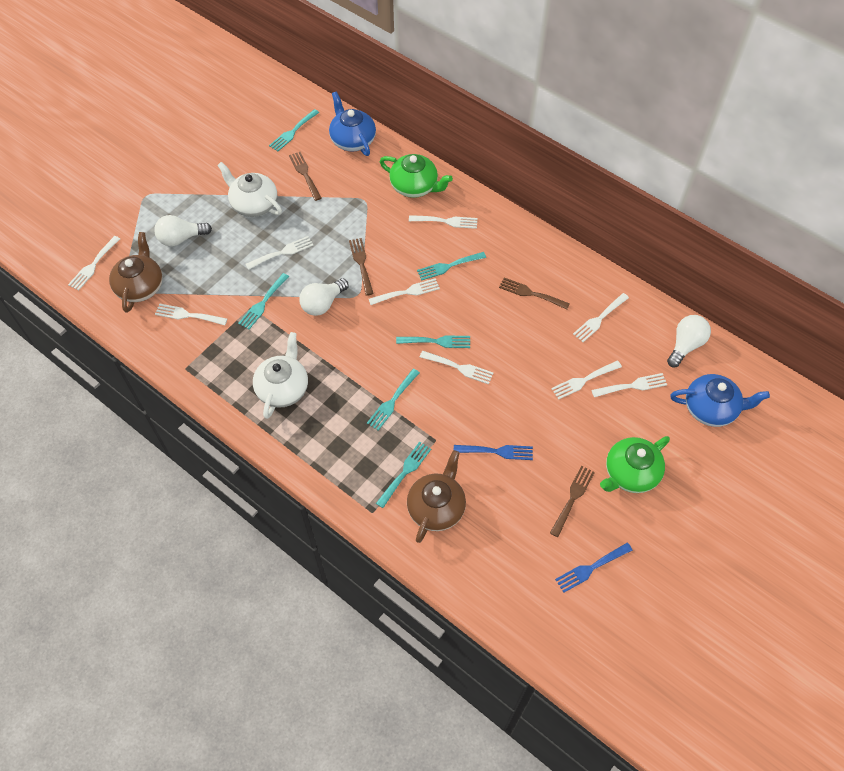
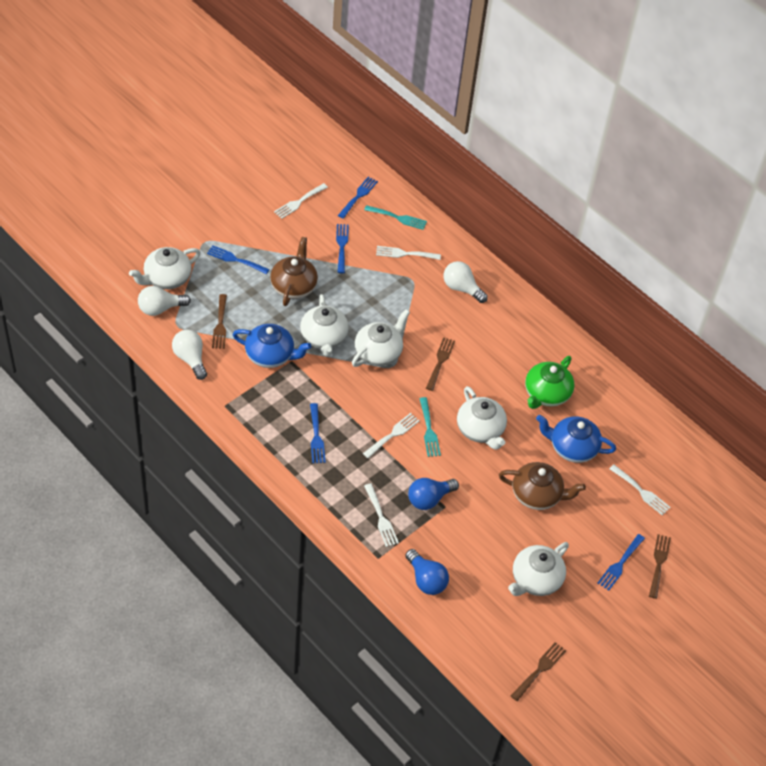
blue fork: 2 -> 5
blue light bulb: 0 -> 2
green teapot: 2 -> 1
turquoise fork: 6 -> 2
white fork: 9 -> 5
white teapot: 2 -> 5

